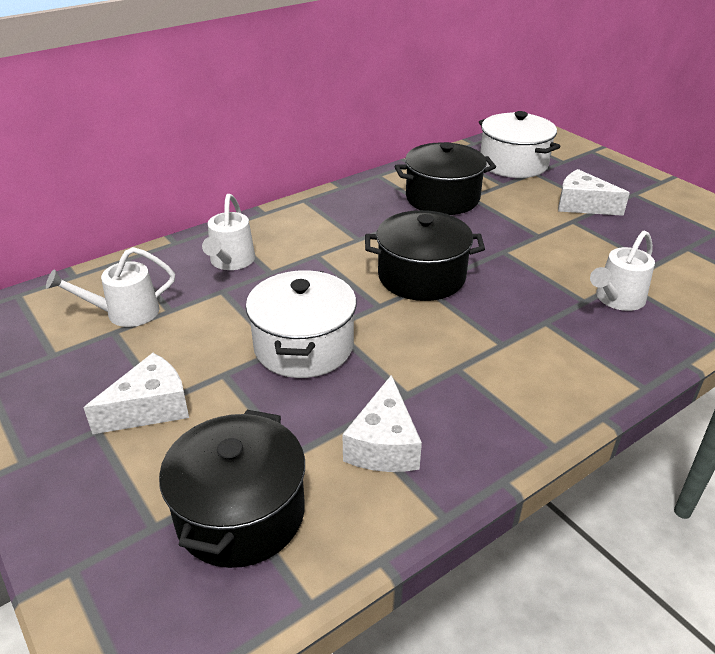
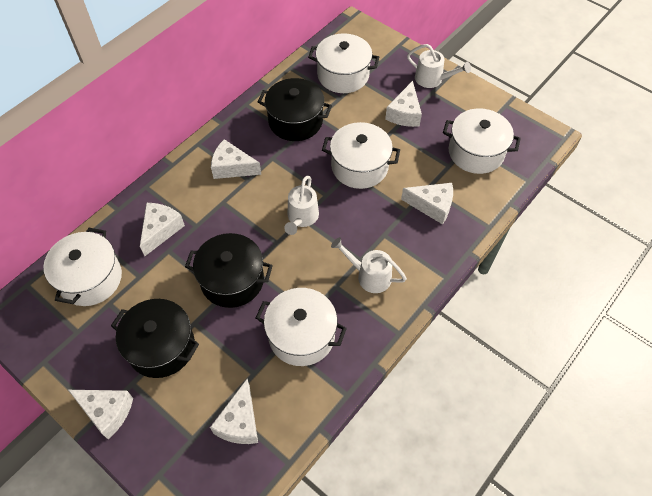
white cheese: 3 -> 6
white pot: 2 -> 5

